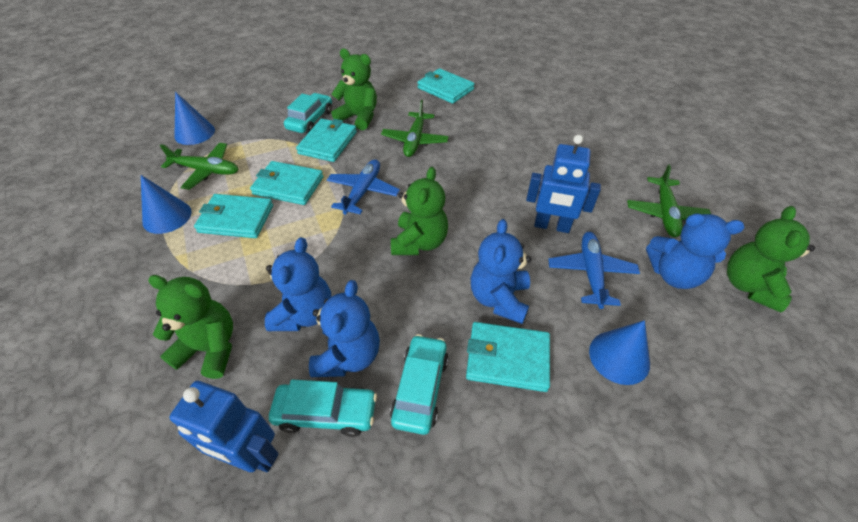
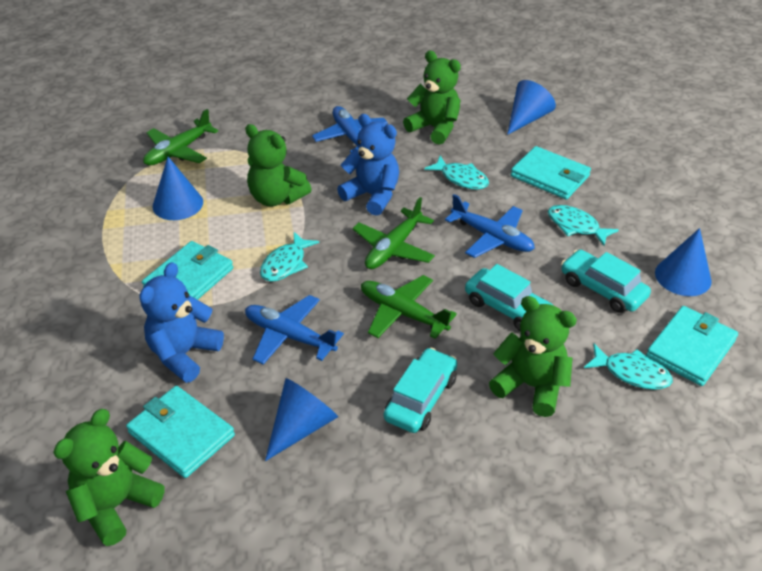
blue cone: 3 -> 4
blue plane: 2 -> 3
blue robot: 2 -> 0
blue teddy bear: 4 -> 2
turquoise fish: 0 -> 4
turquoise wallet: 5 -> 4

